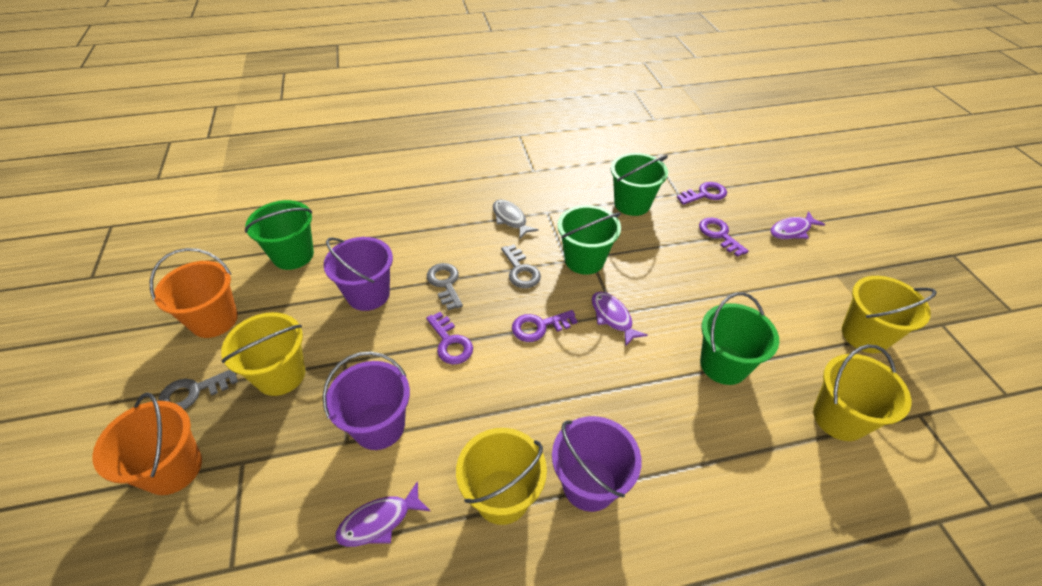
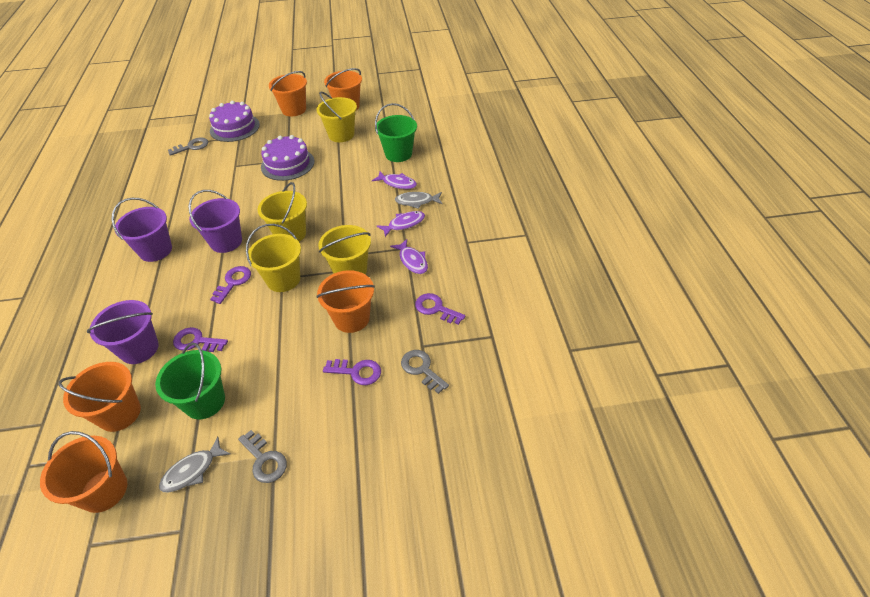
green bucket: 4 -> 2
grey fish: 1 -> 2
orange bucket: 2 -> 5
purple cake: 0 -> 2

